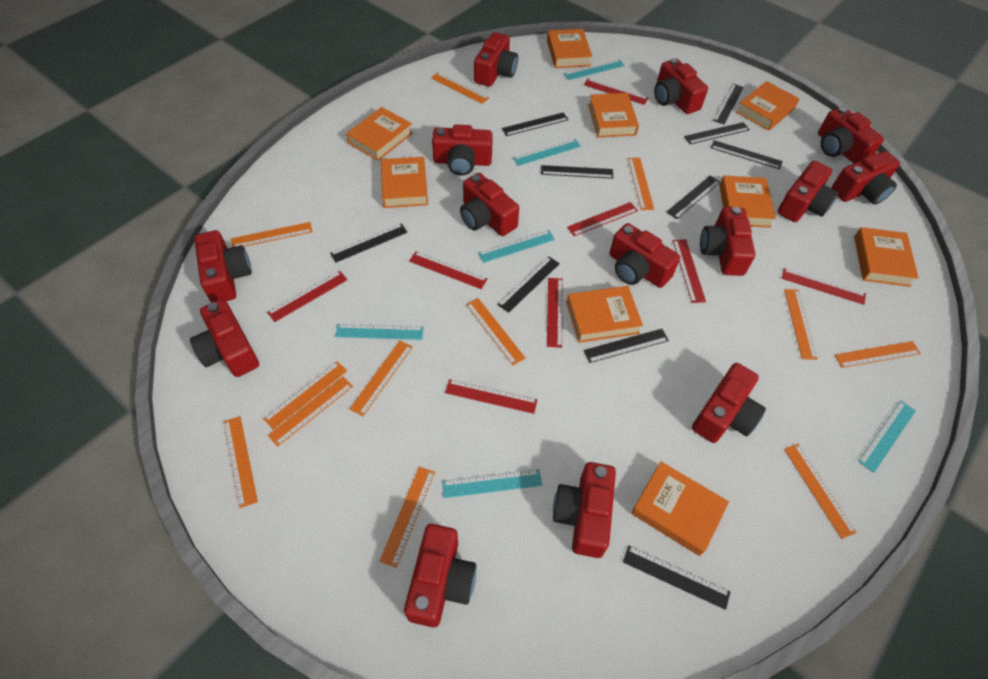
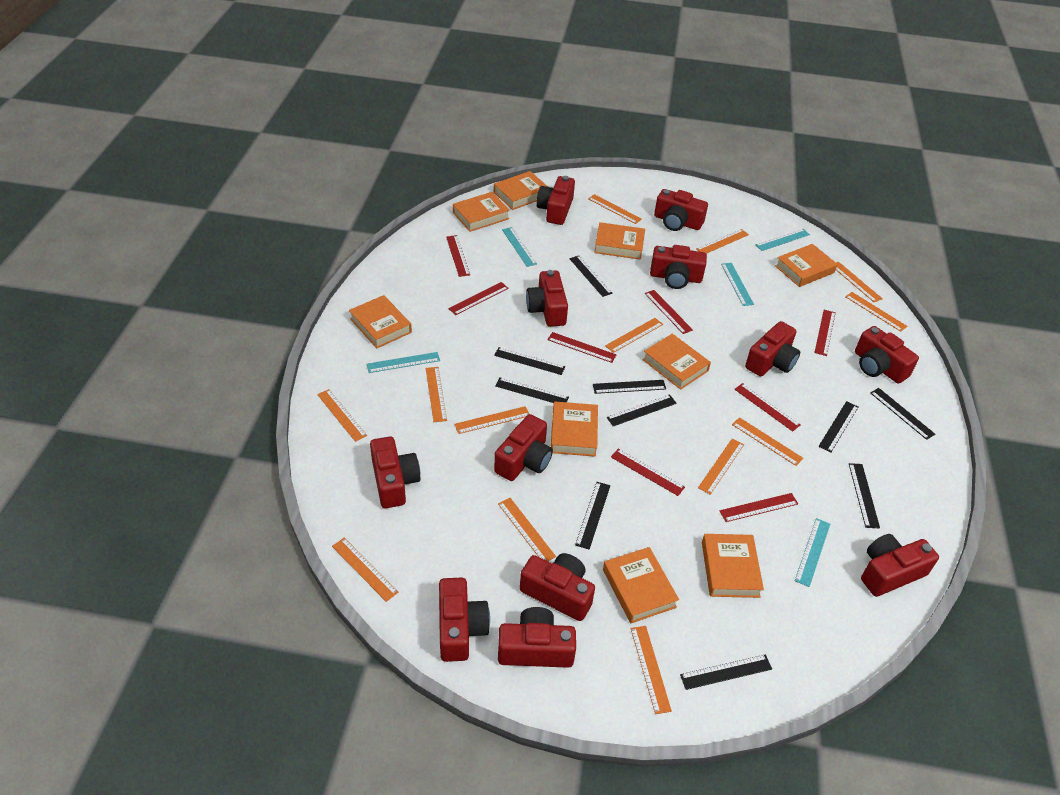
orange ruler: 12 -> 13
red camera: 14 -> 12
turquoise ruler: 6 -> 5

